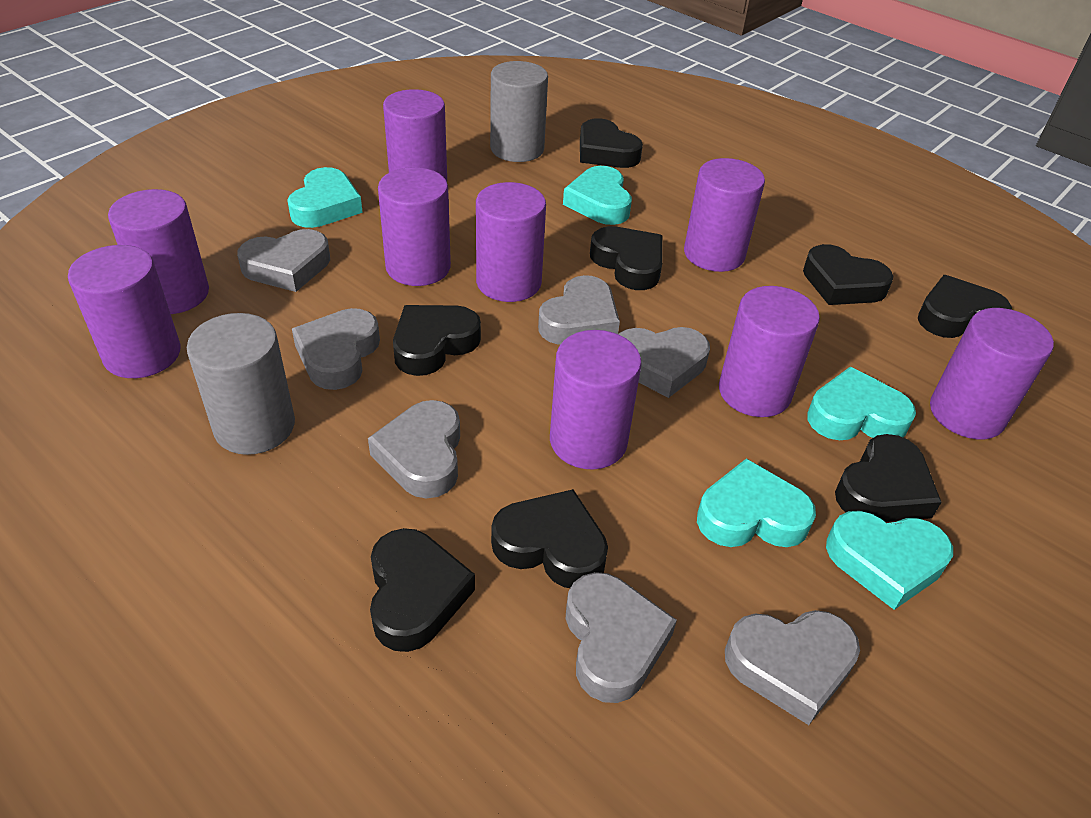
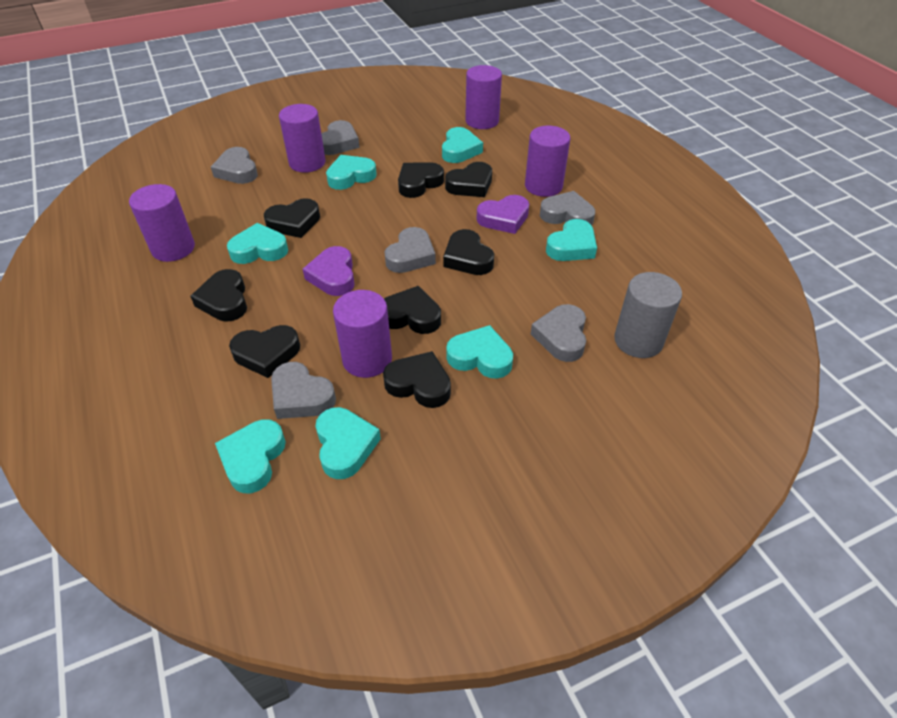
grey cylinder: 2 -> 1
grey heart: 7 -> 6
purple cylinder: 9 -> 5
purple heart: 0 -> 2
turquoise heart: 5 -> 7

